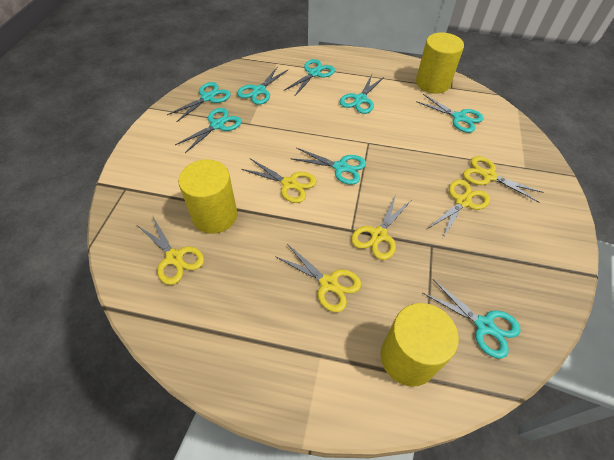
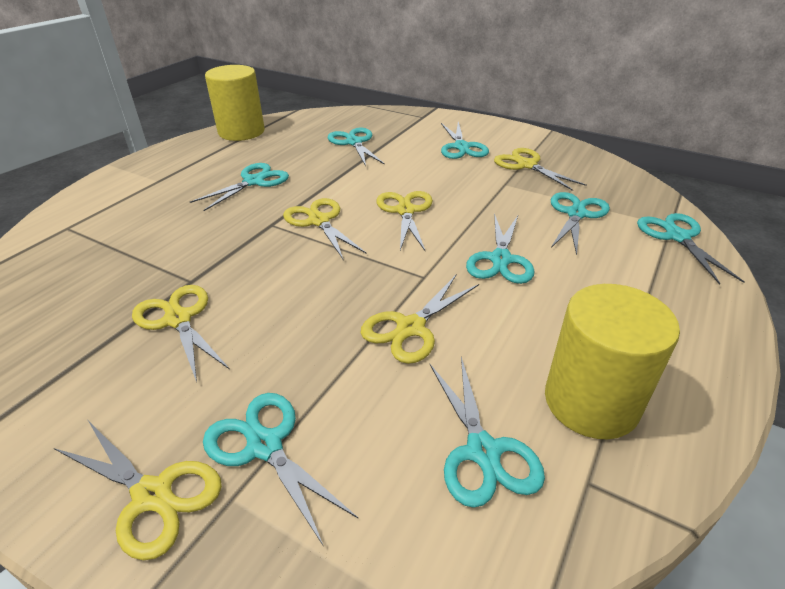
yellow cylinder: 3 -> 2

